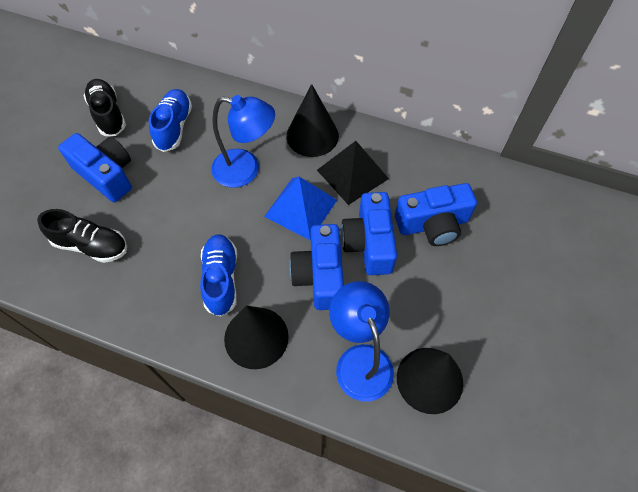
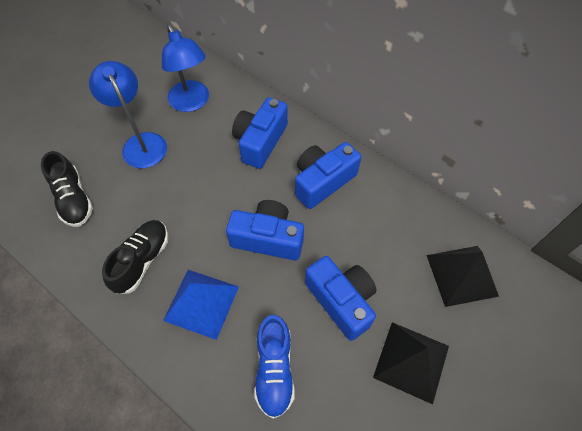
black cone: 3 -> 0
black pyramid: 1 -> 2
blue shoe: 2 -> 1

